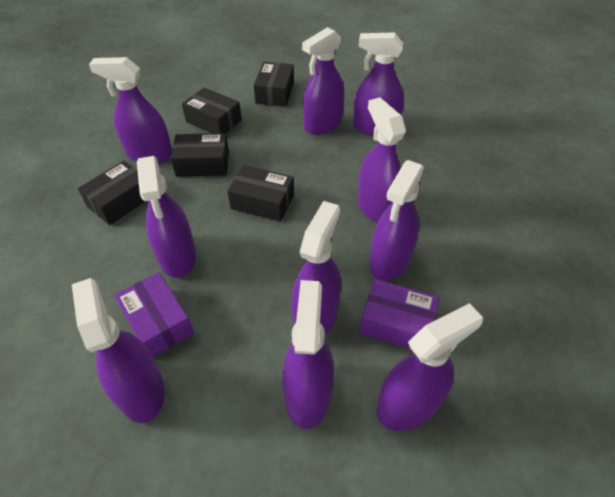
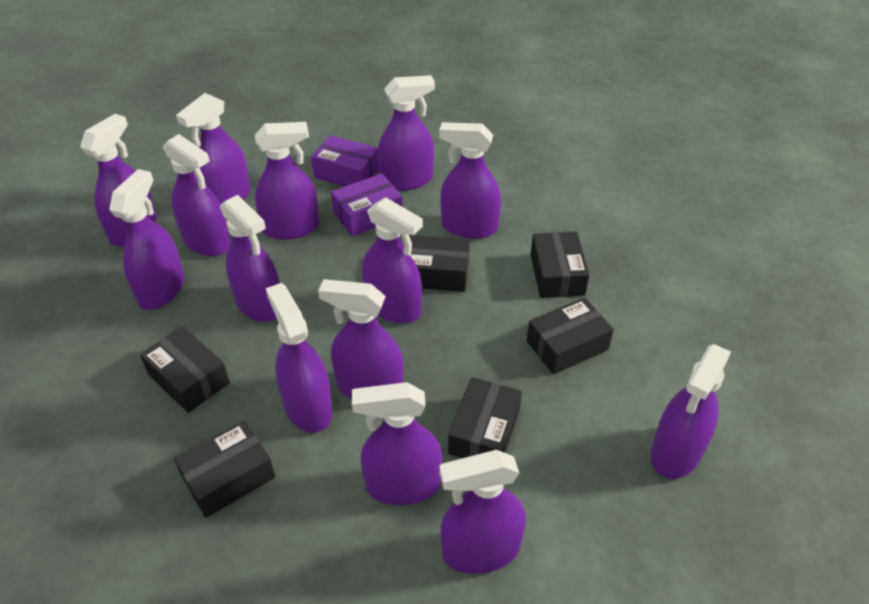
black box: 5 -> 6
purple spray bottle: 10 -> 14

